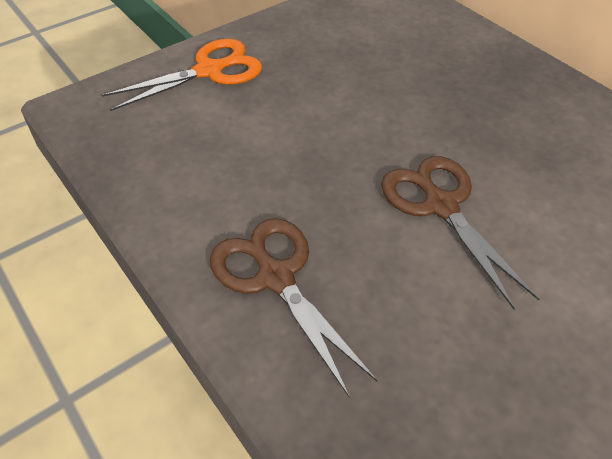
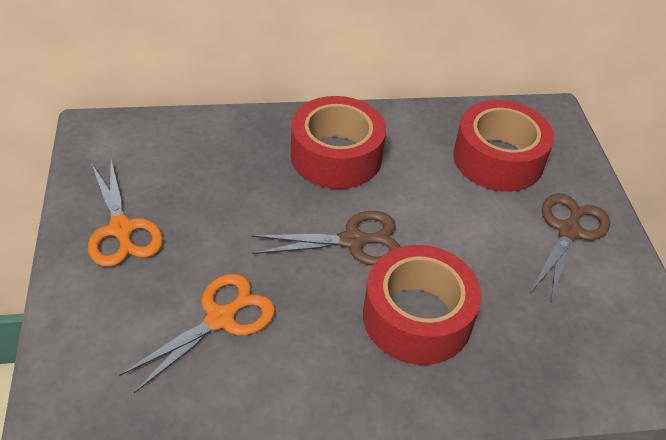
orange scissors: 1 -> 2
red tape: 0 -> 3

